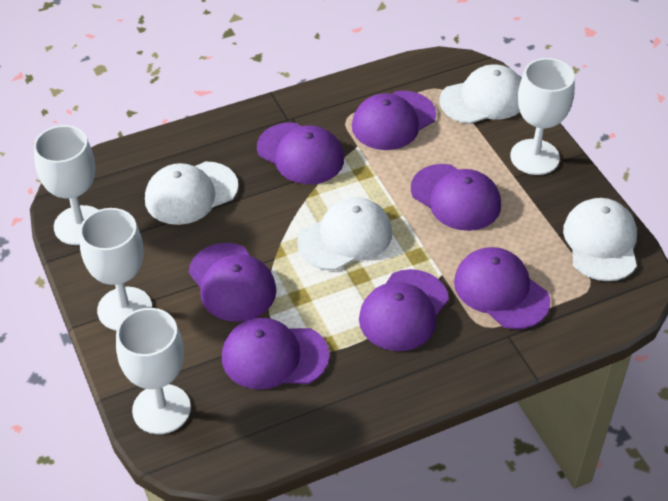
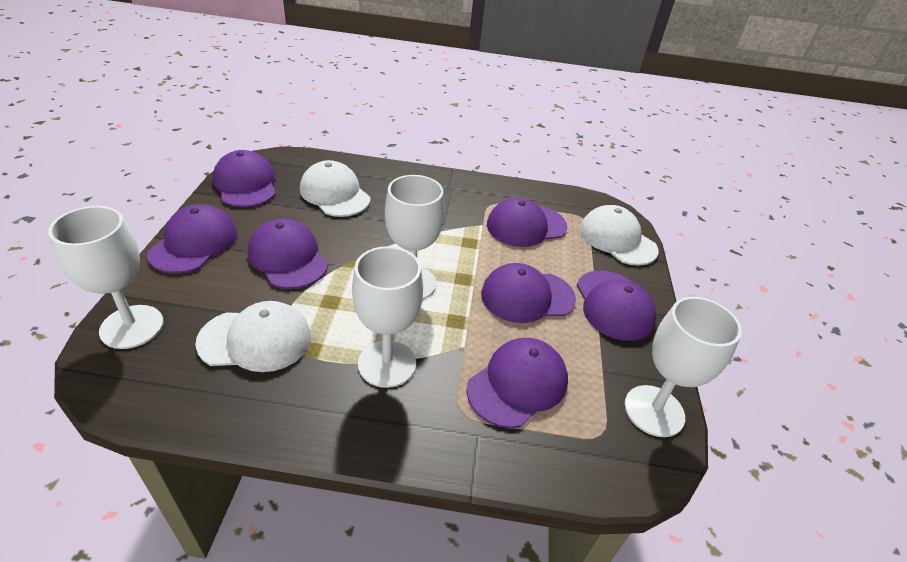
white cap: 4 -> 3

